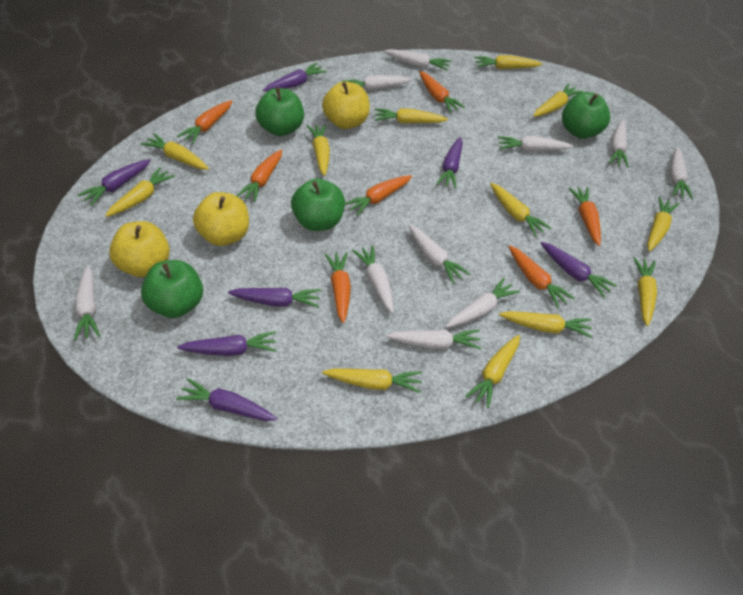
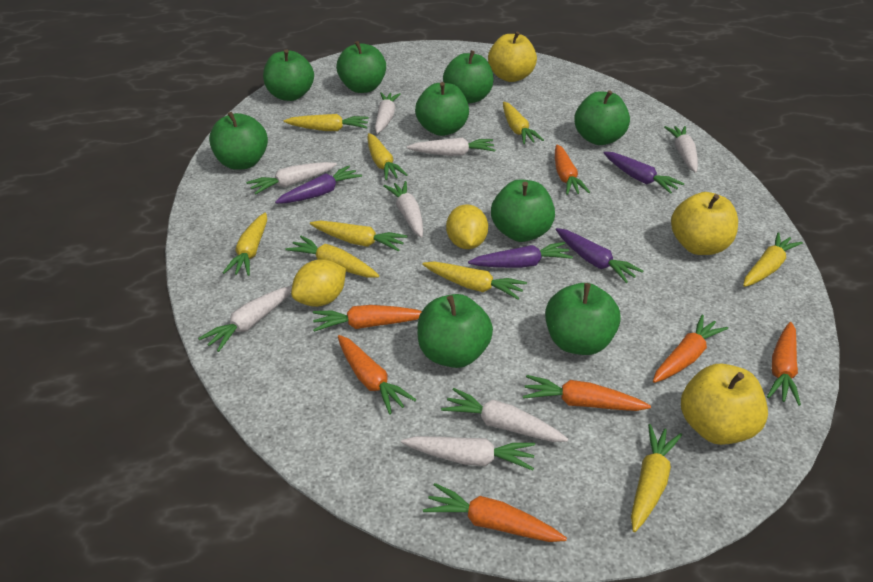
green apple: 4 -> 9
purple carrot: 7 -> 4
white carrot: 10 -> 8
yellow carrot: 12 -> 9
yellow lemon: 0 -> 2

